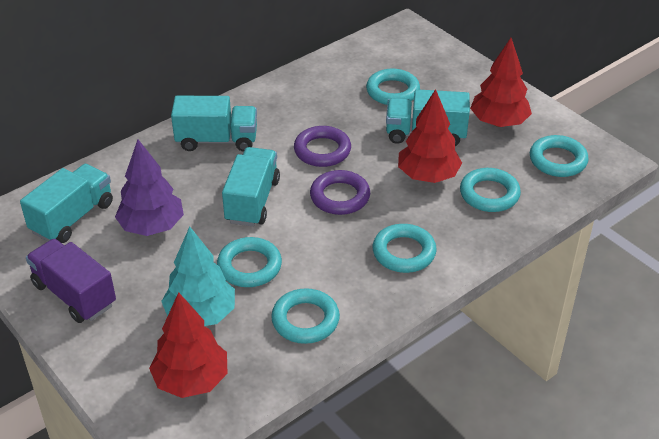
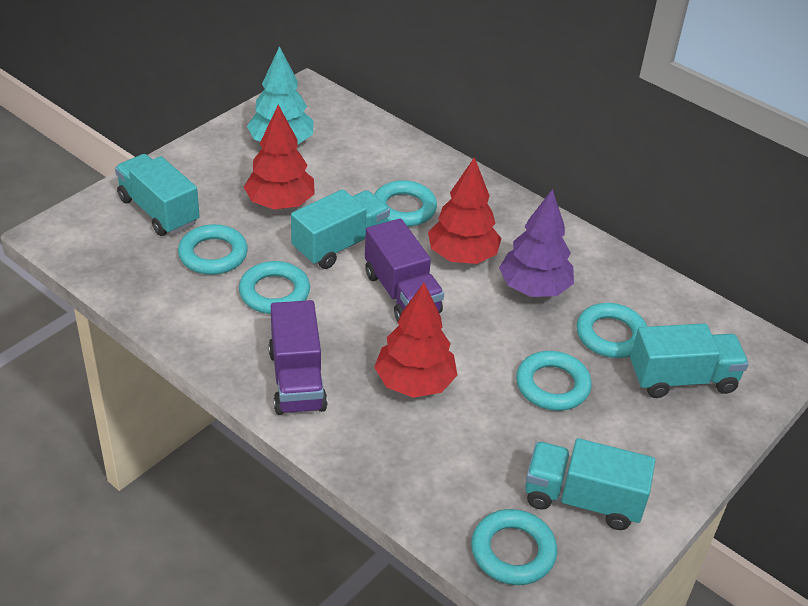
purple ring: 2 -> 0
purple truck: 1 -> 2

